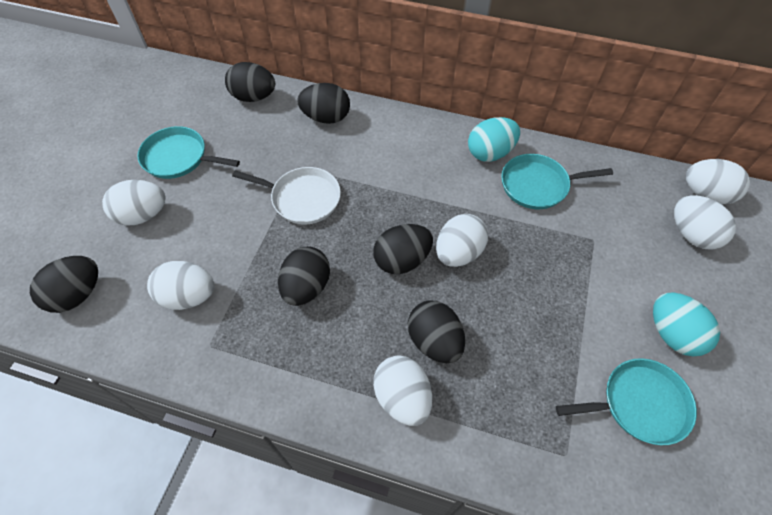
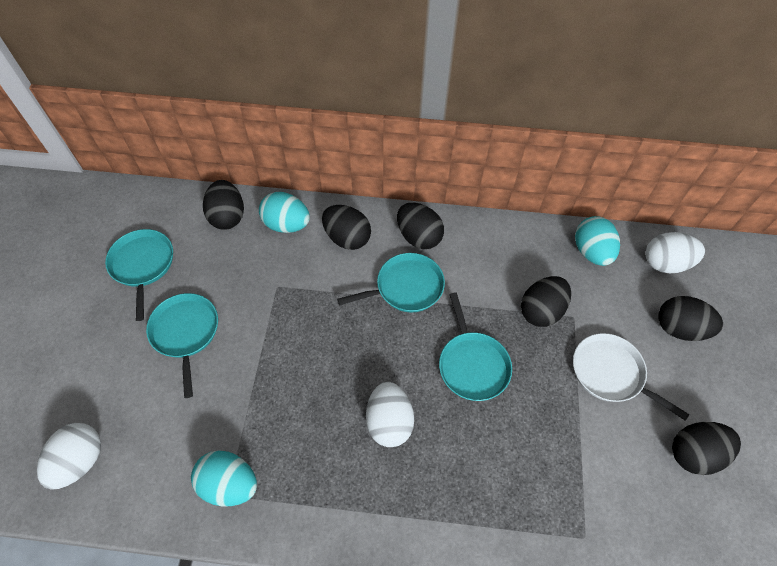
turquoise egg: 2 -> 3
turquoise pan: 3 -> 4
white egg: 6 -> 3

